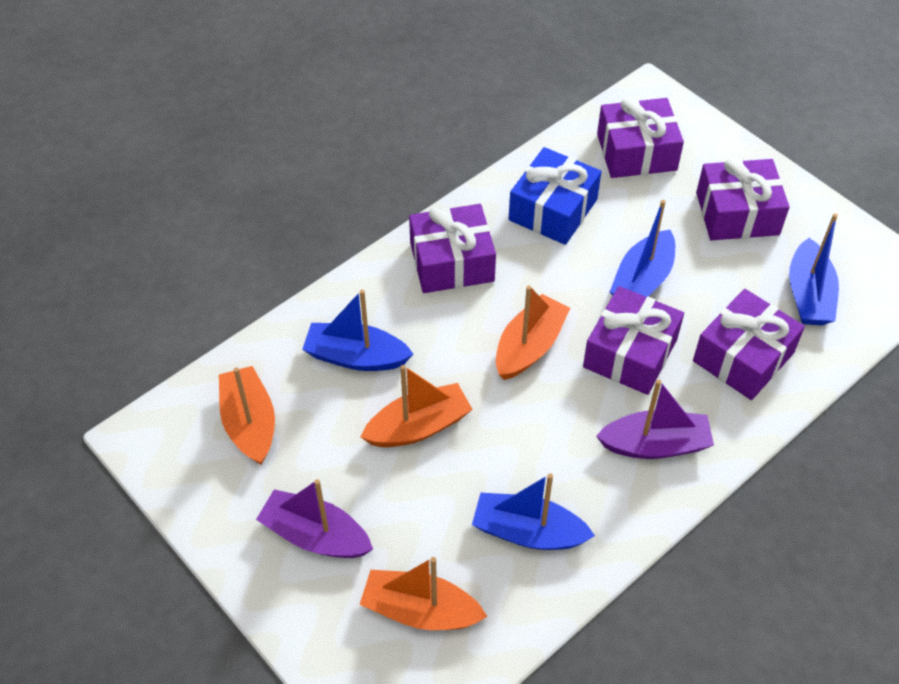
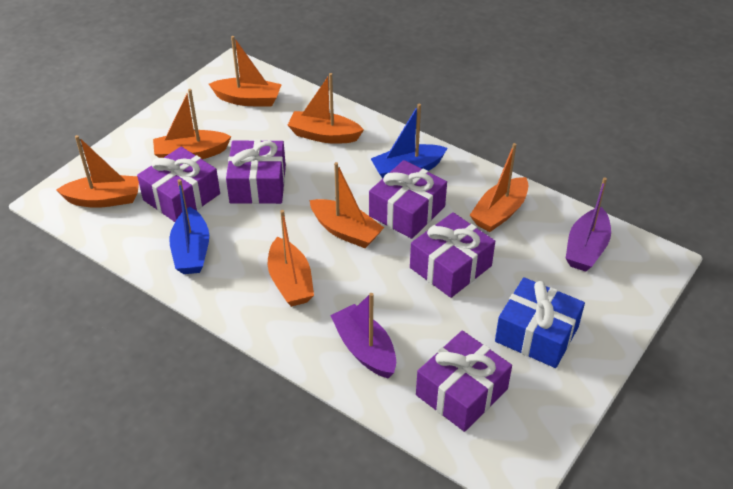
blue boat: 4 -> 2
orange boat: 4 -> 7

